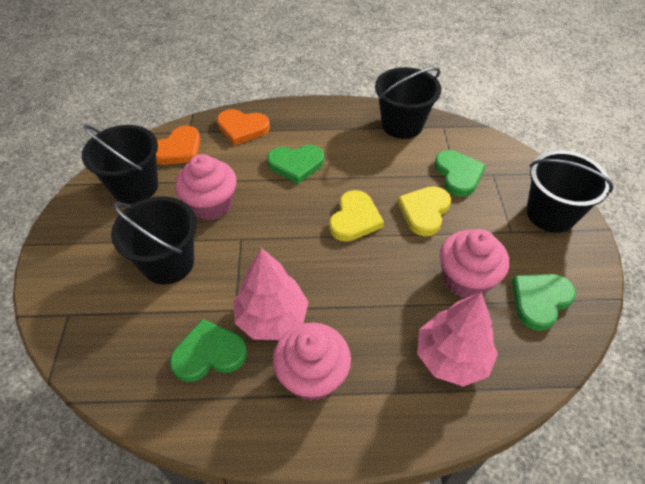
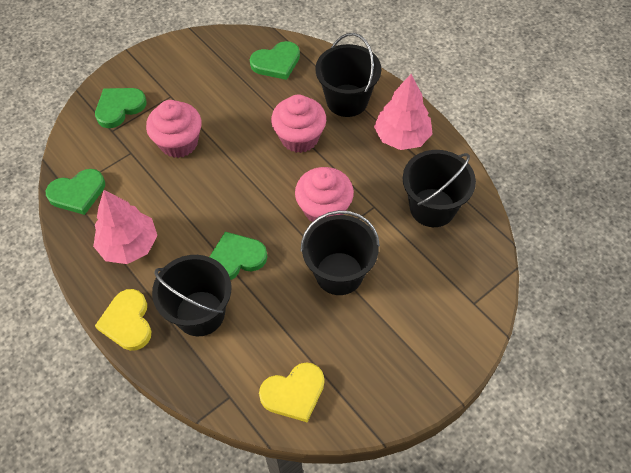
orange heart: 2 -> 0

